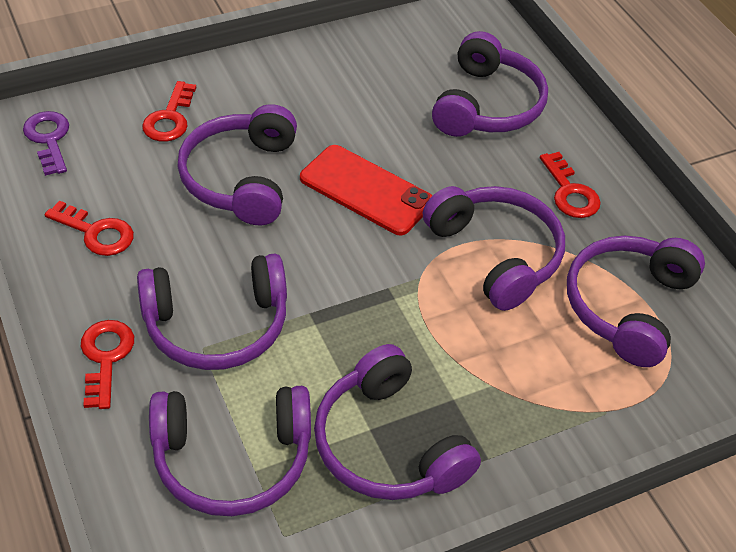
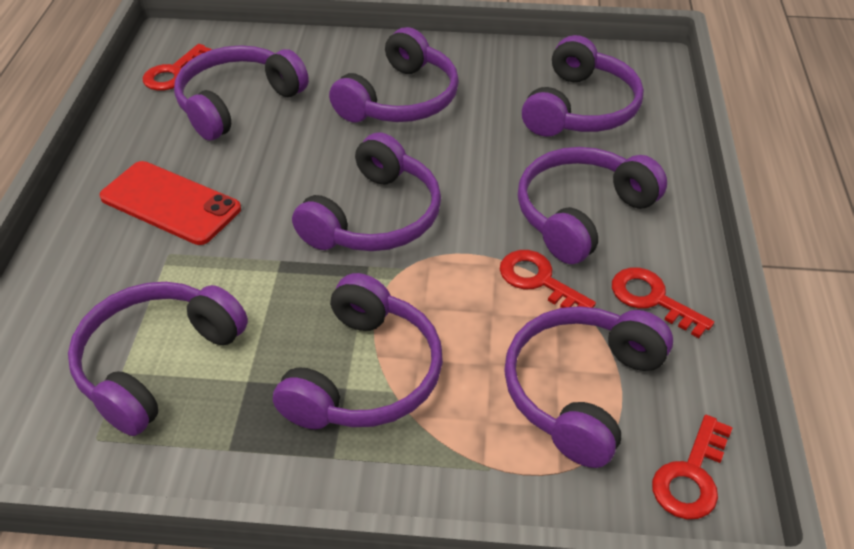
purple headphones: 7 -> 8
purple key: 1 -> 0

